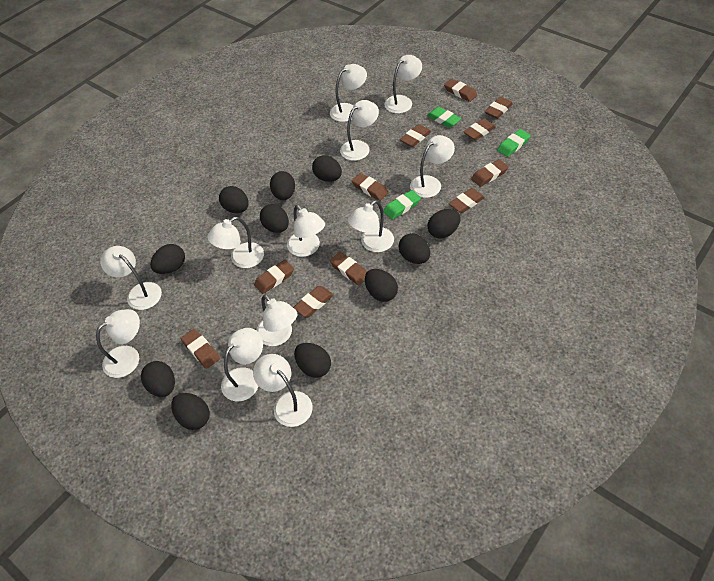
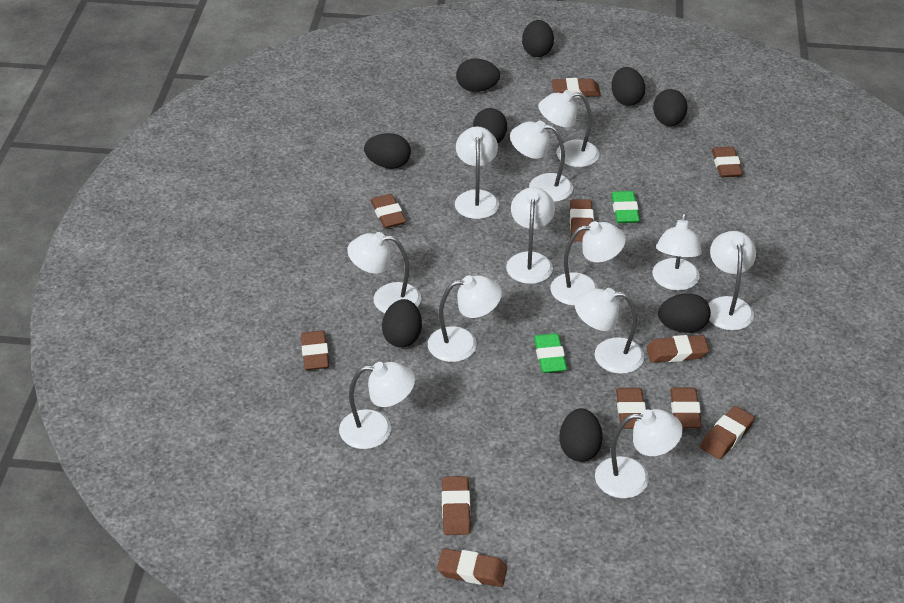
black egg: 11 -> 9
green eraser: 3 -> 2

